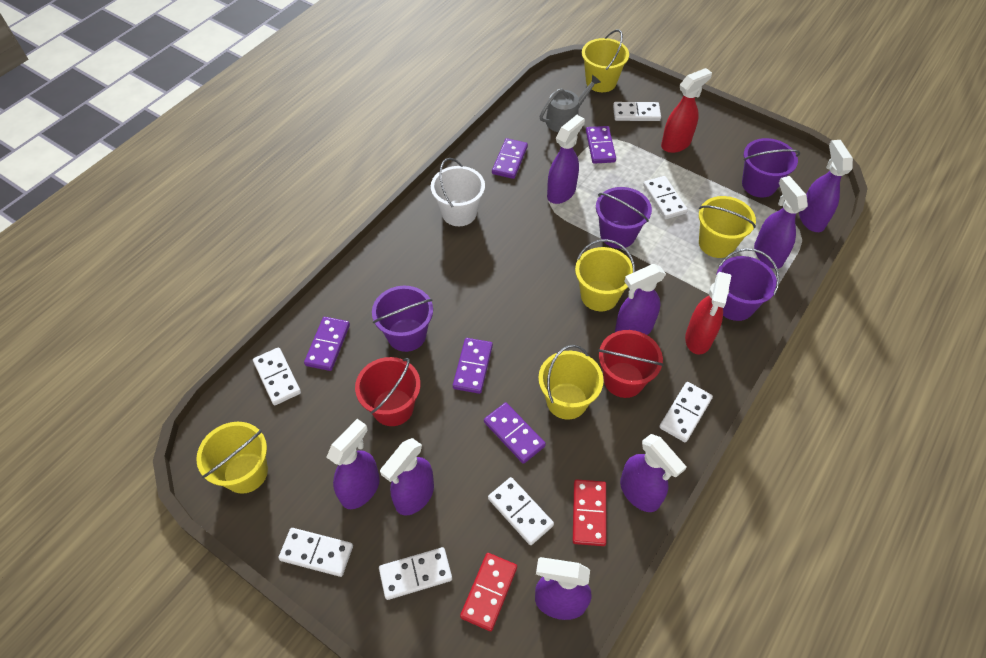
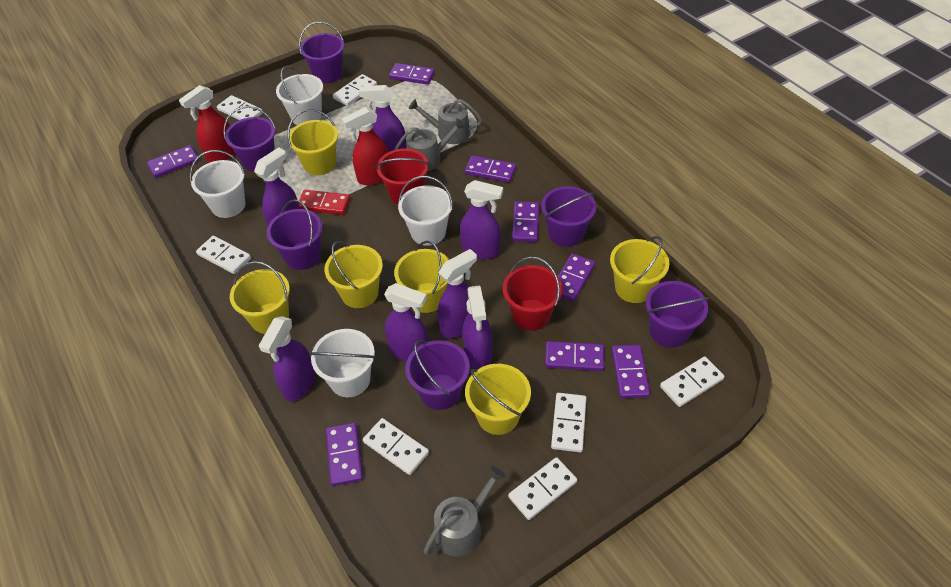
grey watering can: 1 -> 3
purple bucket: 4 -> 6
purple domino: 5 -> 8
purple spray bottle: 8 -> 7
red domino: 2 -> 1
white bucket: 1 -> 4
yellow bucket: 5 -> 6

